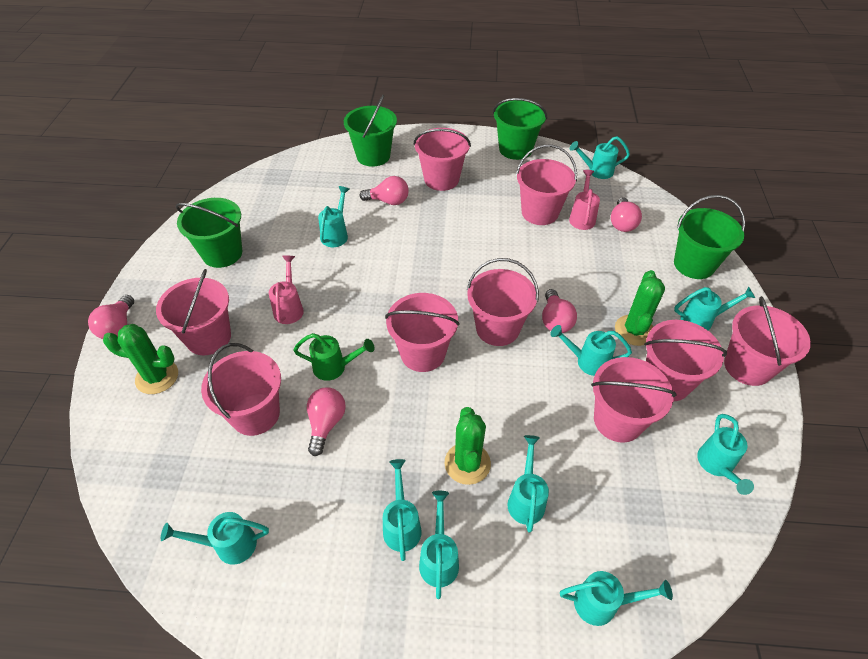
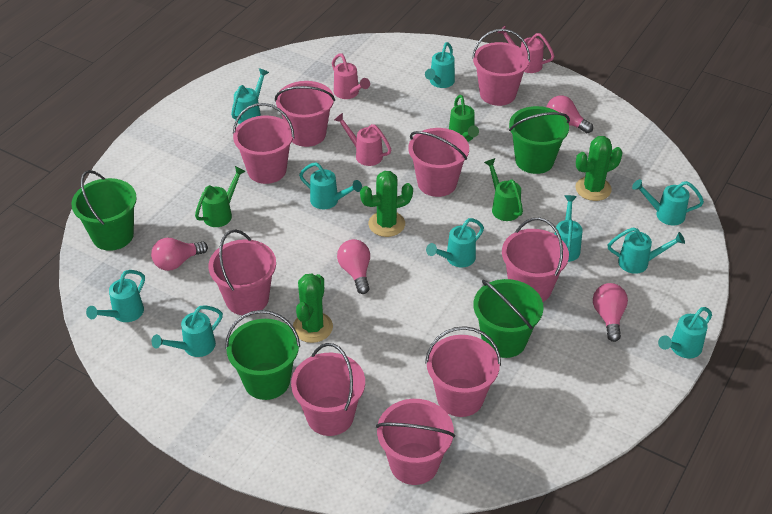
green watering can: 1 -> 3
pink light bulb: 5 -> 4
pink watering can: 2 -> 3

